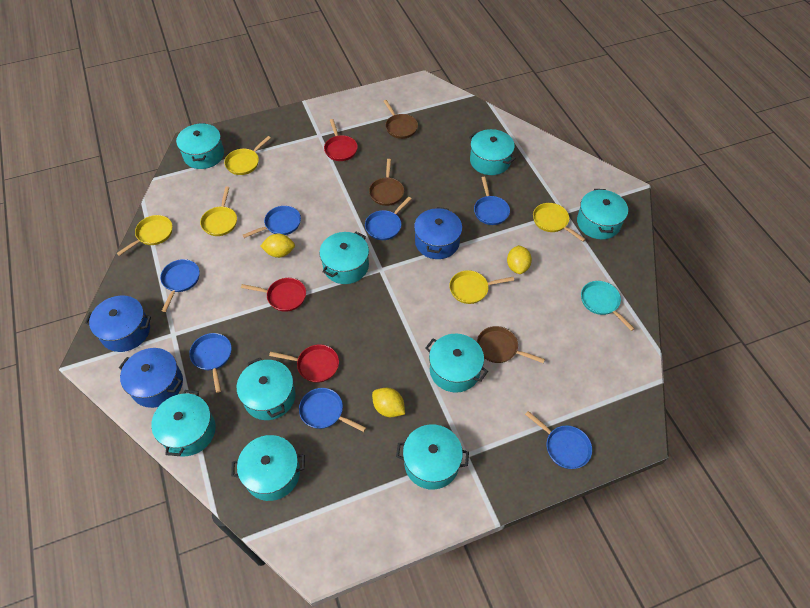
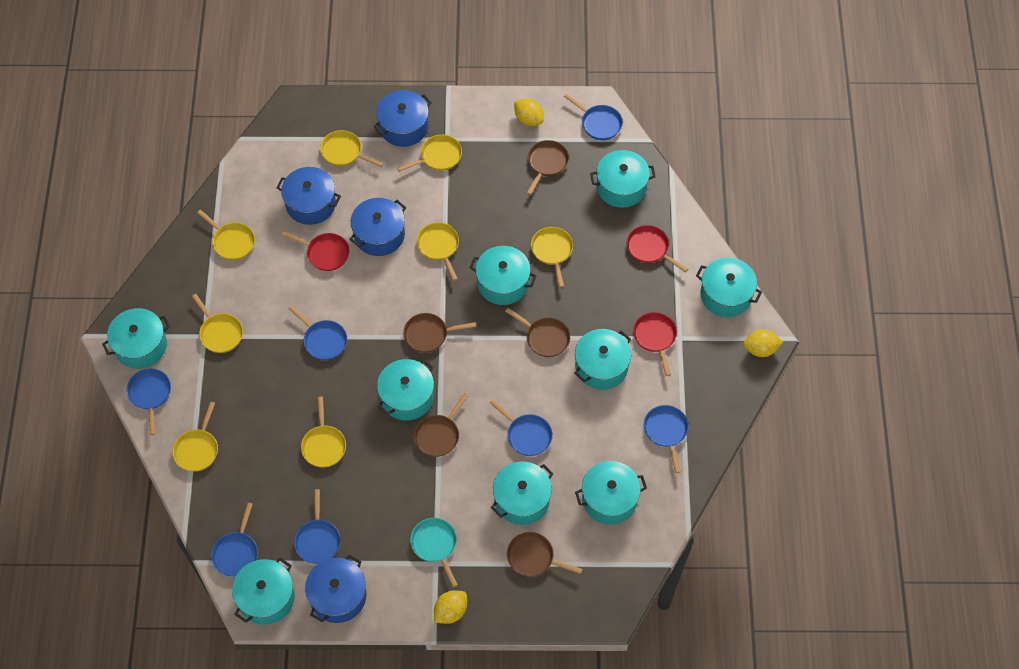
blue pot: 3 -> 4
brown pan: 3 -> 5
yellow pan: 5 -> 8

